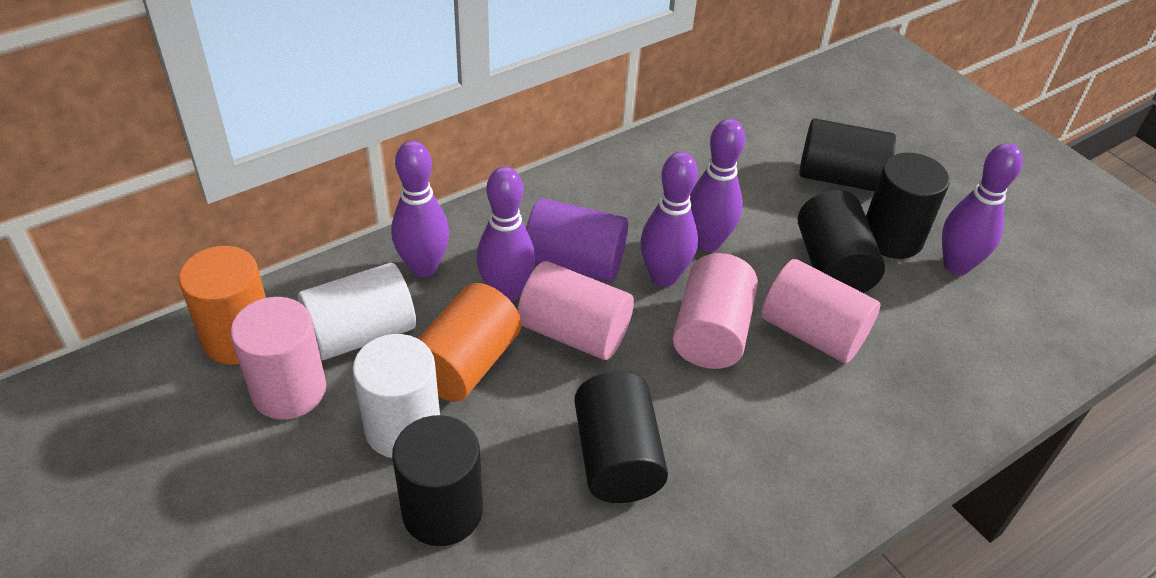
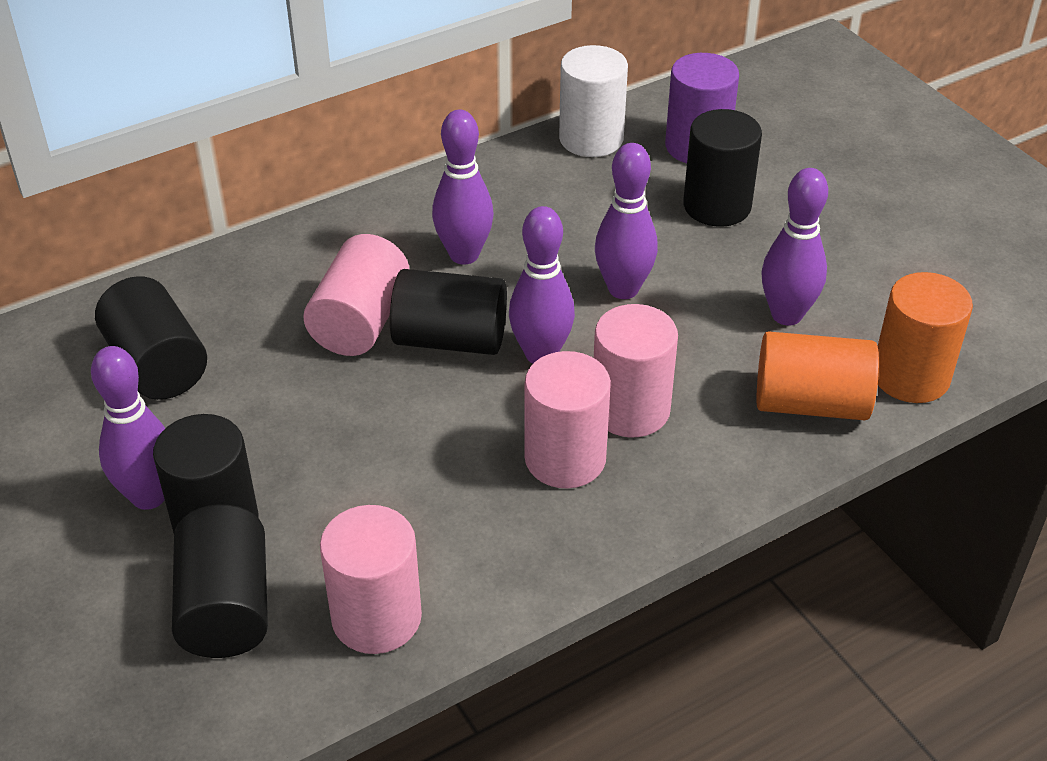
white cylinder: 2 -> 1

